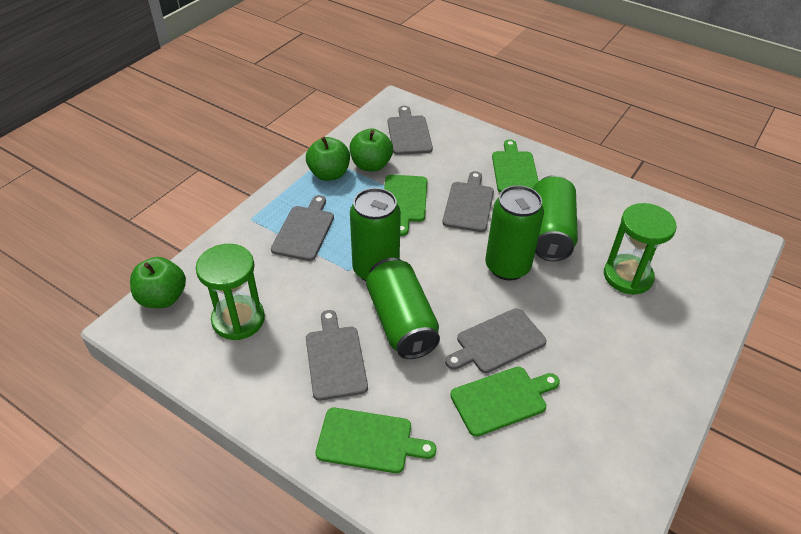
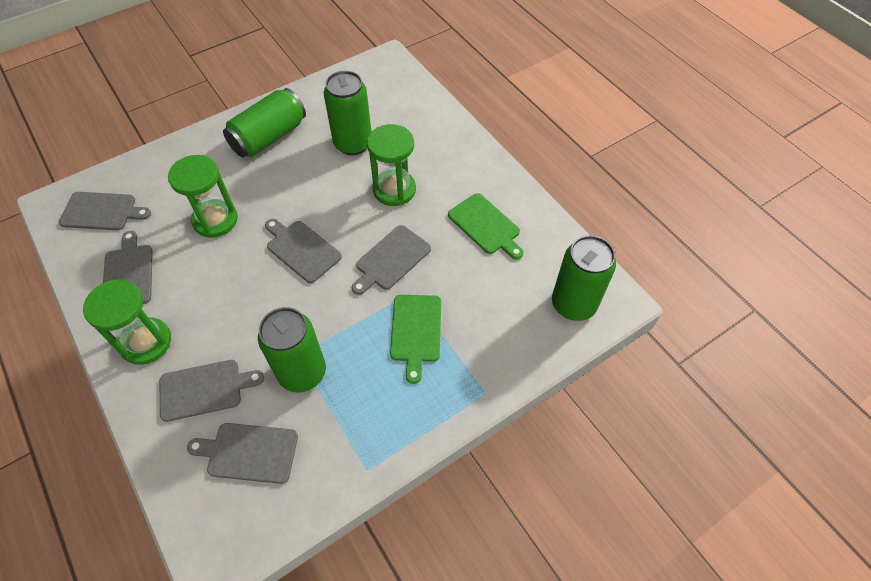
green apple: 3 -> 0
green cutting board: 4 -> 2
green hourglass: 2 -> 3
grey cutting board: 5 -> 6

